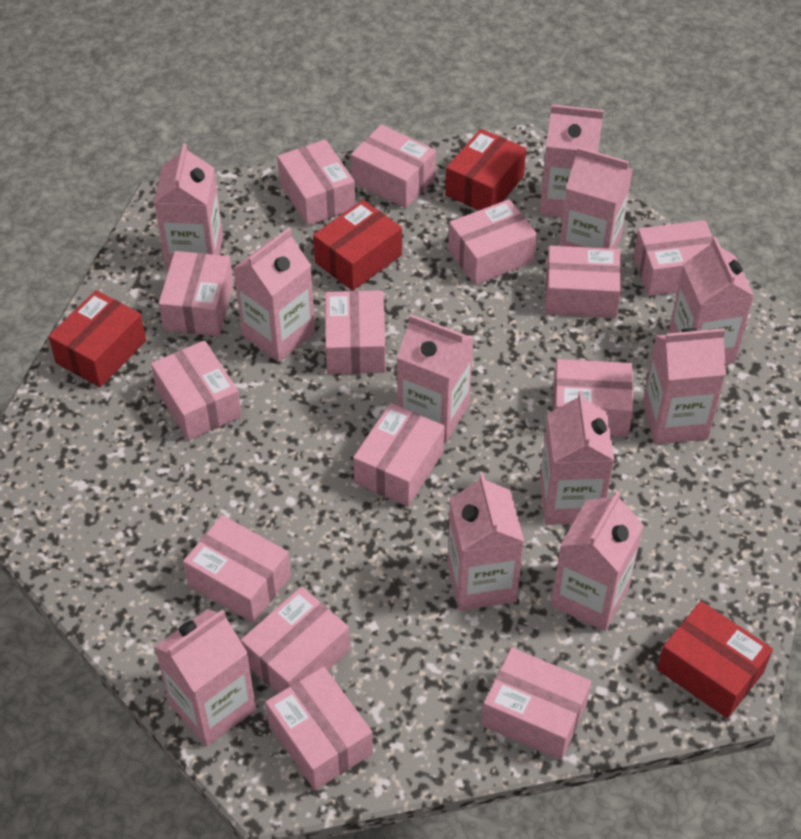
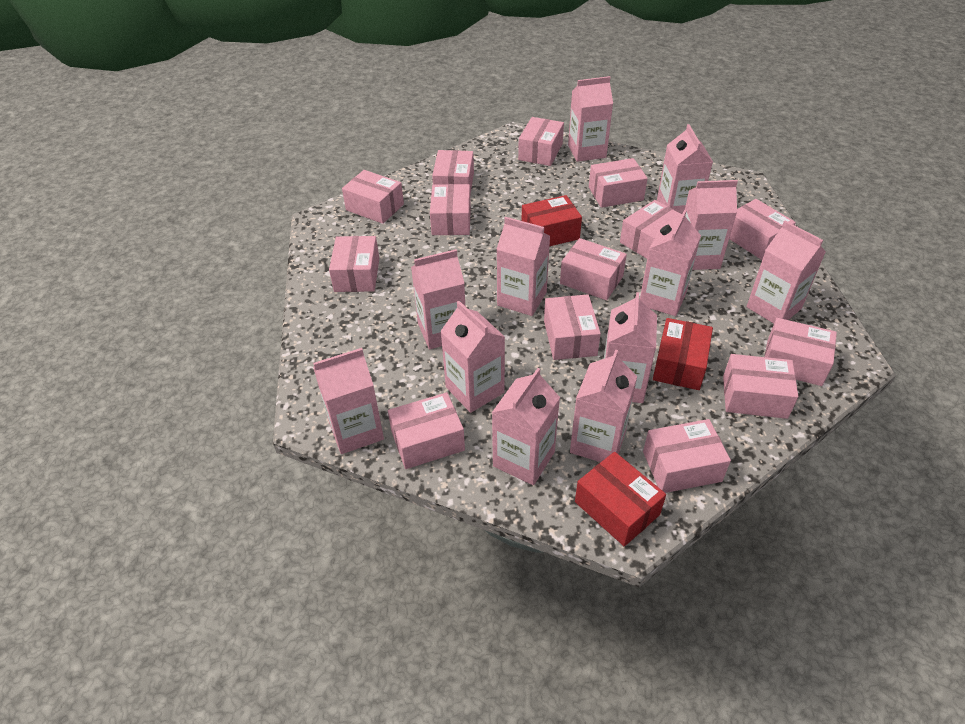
pink carton: 11 -> 12
red box: 4 -> 3

